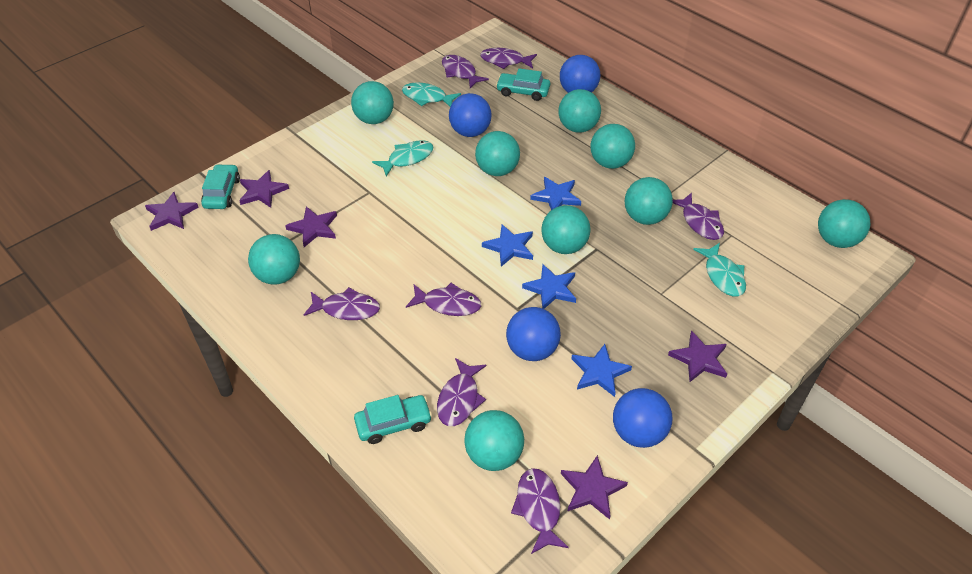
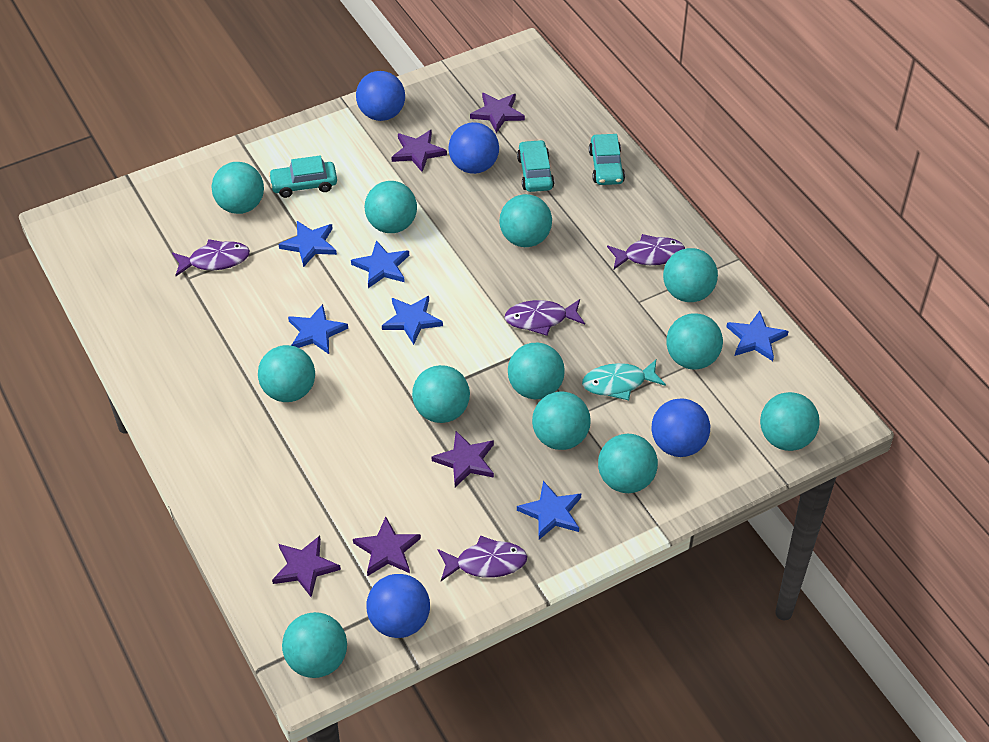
blue star: 4 -> 6
purple fish: 7 -> 4
turquoise ball: 9 -> 12
turquoise fish: 3 -> 1

